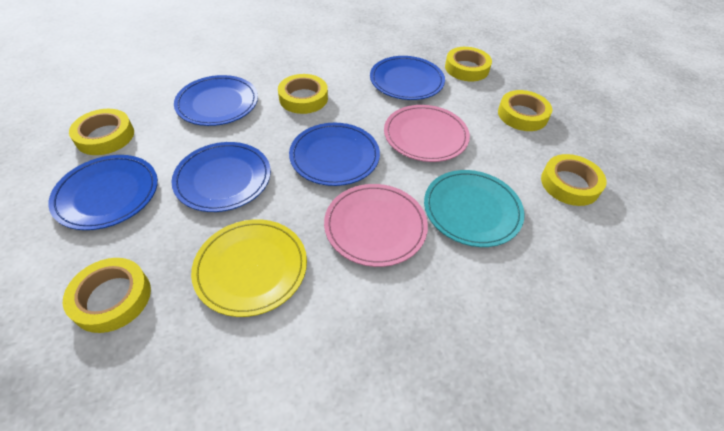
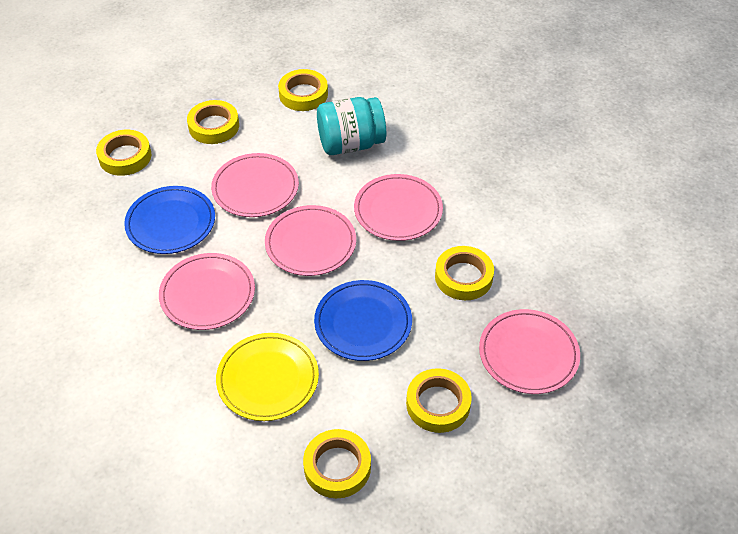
blue plate: 5 -> 2
pink plate: 2 -> 5
turquoise jar: 0 -> 1
turquoise plate: 1 -> 0

